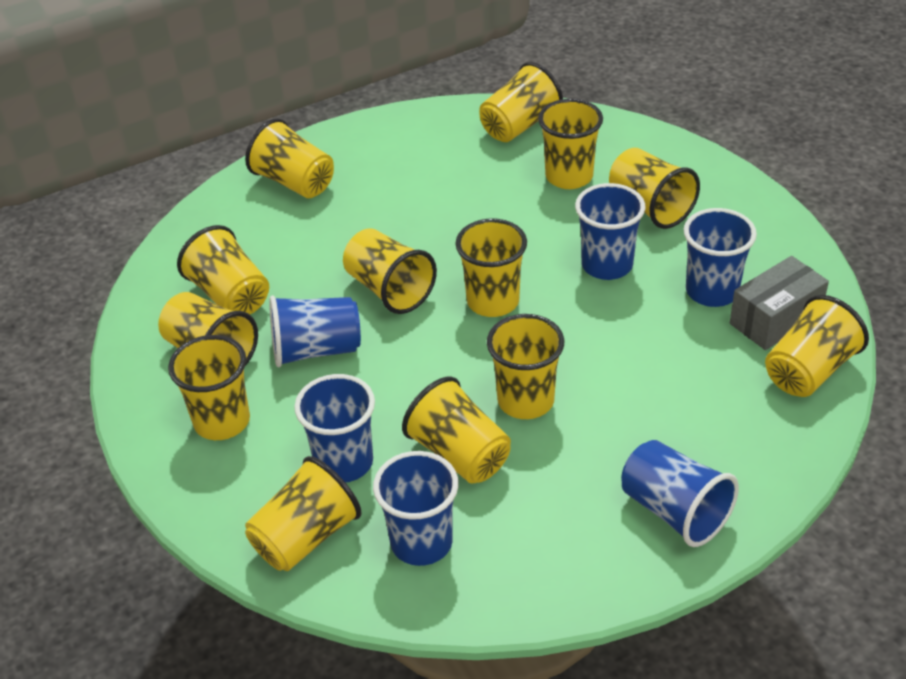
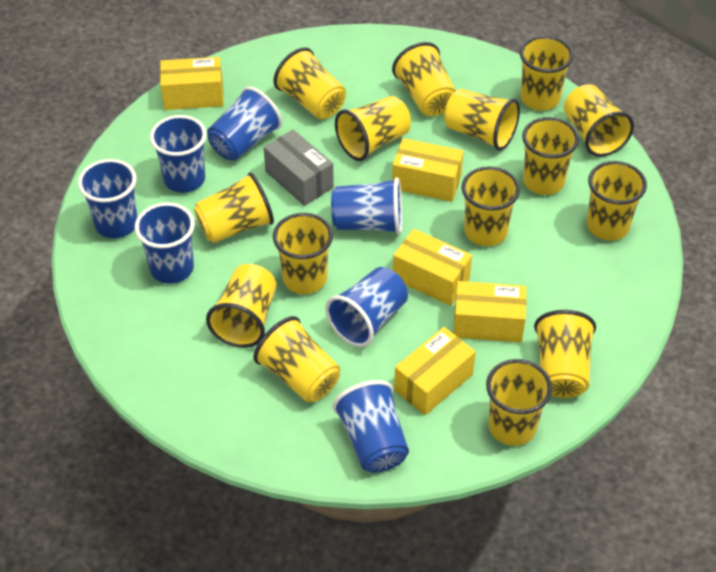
blue cup: 6 -> 7
yellow box: 0 -> 5
yellow cup: 13 -> 15

